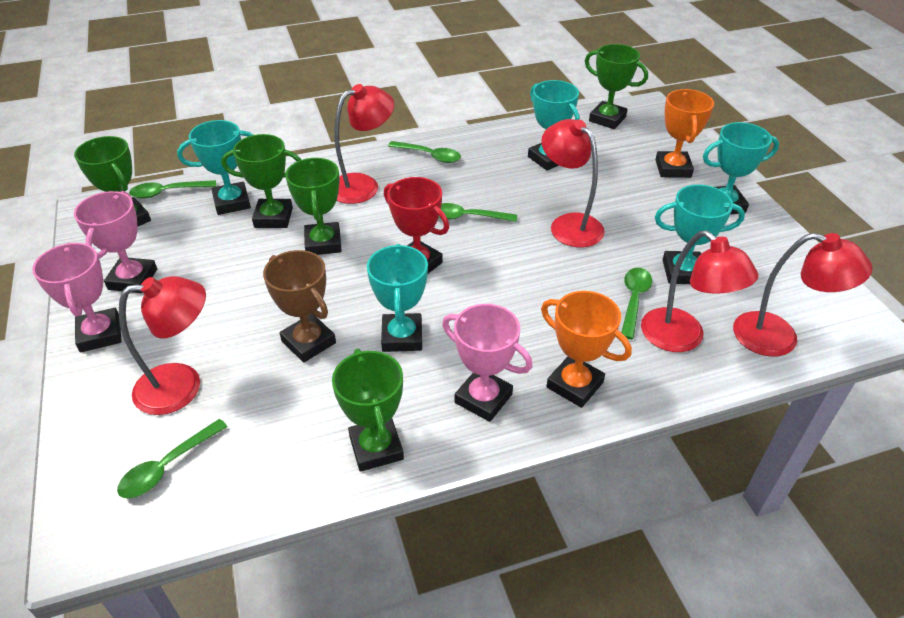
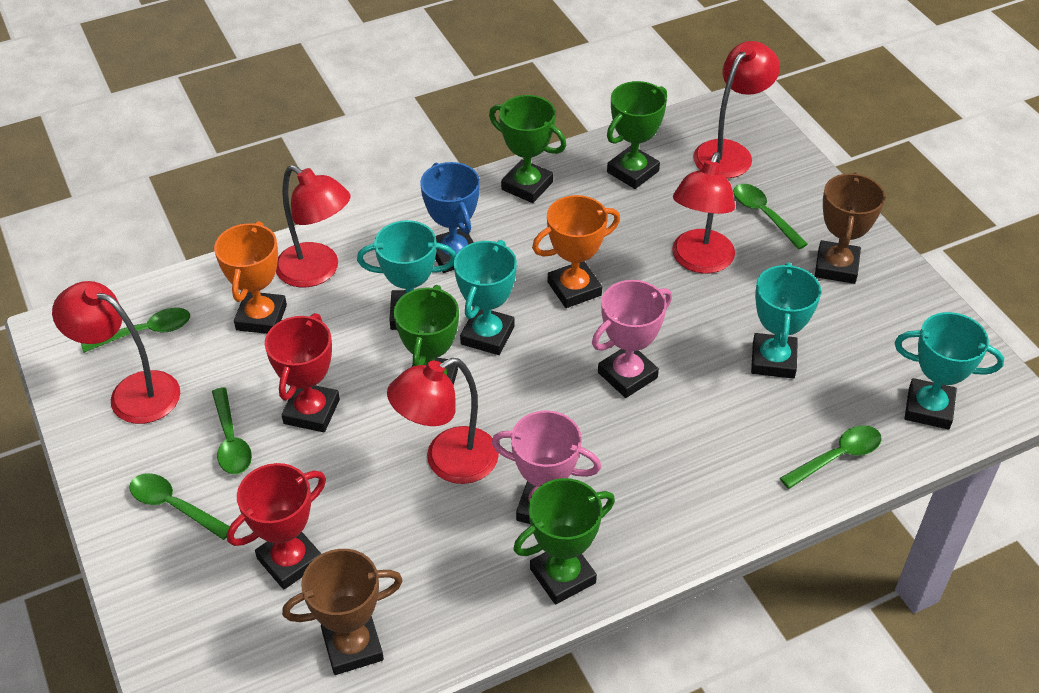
blue trophy: 0 -> 1
brown trophy: 1 -> 2
green trophy: 5 -> 4
pink trophy: 3 -> 2
red trophy: 1 -> 2
turquoise trophy: 5 -> 4

